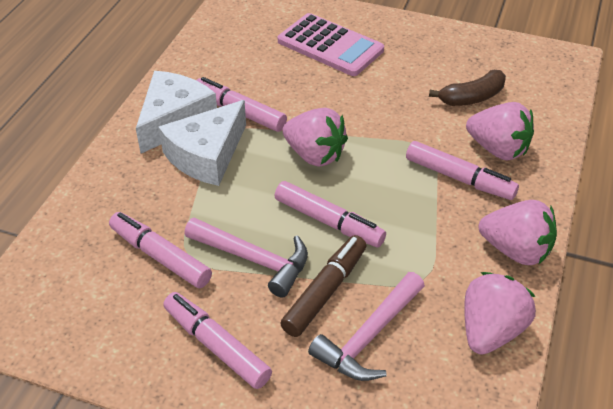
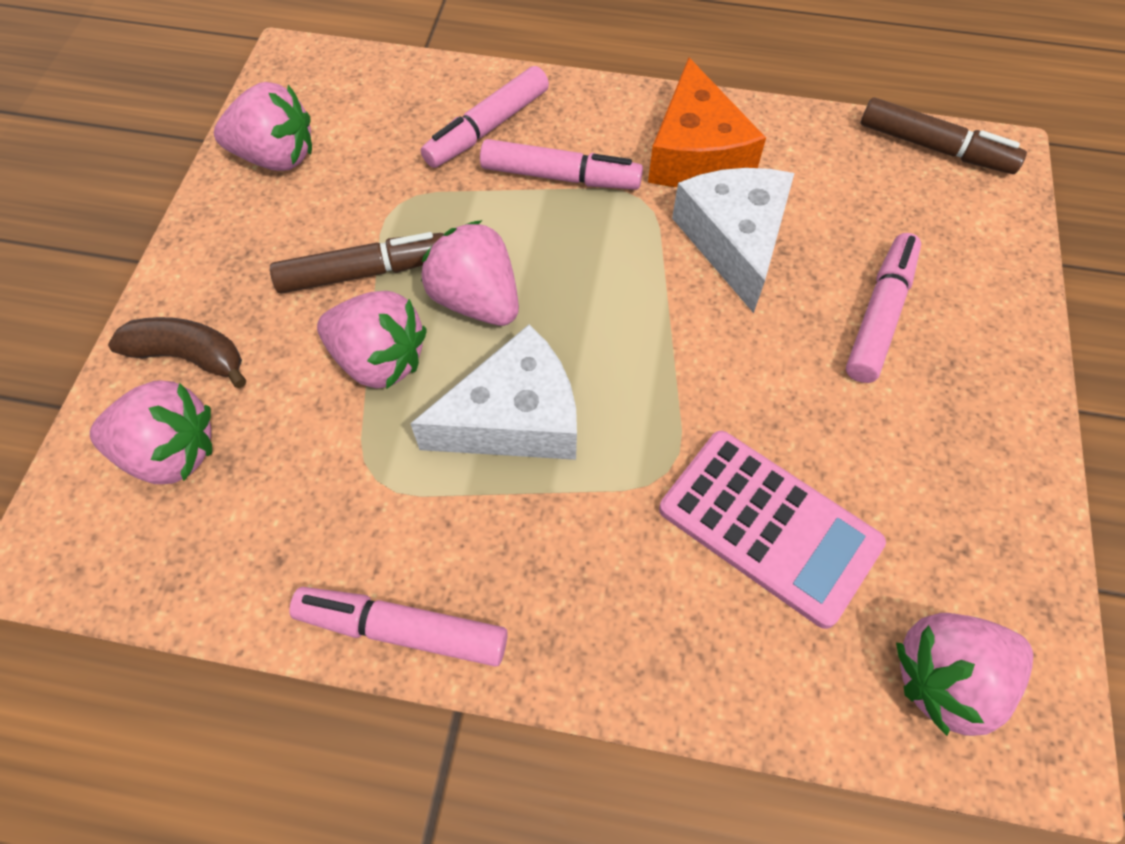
brown marker: 1 -> 2
orange cheese: 0 -> 1
pink hammer: 2 -> 0
pink marker: 5 -> 4
pink strawberry: 4 -> 5

